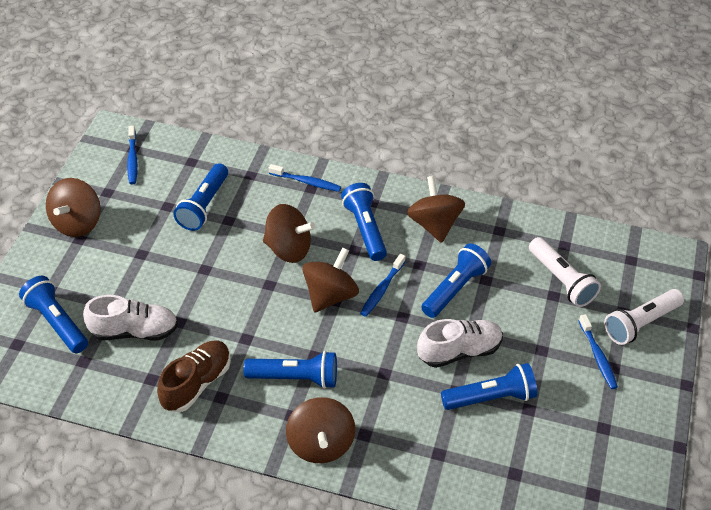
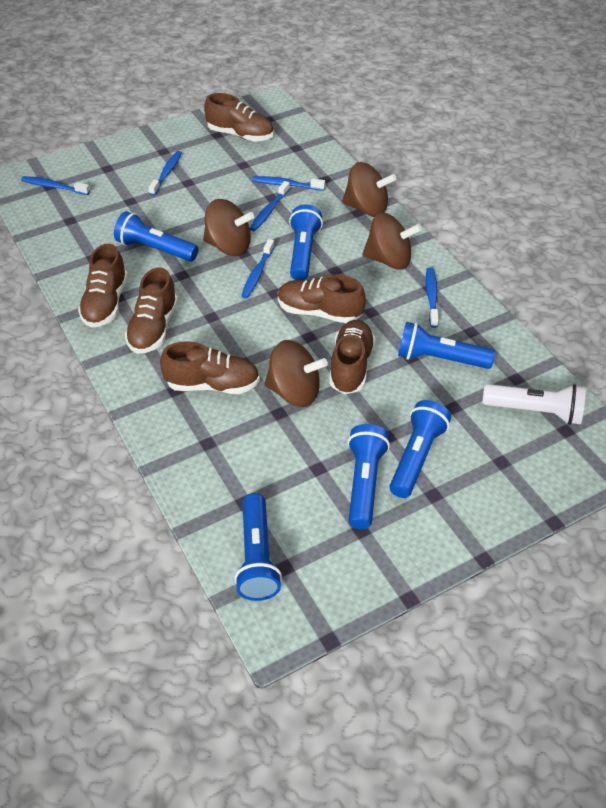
blue toothbrush: 4 -> 6
brown shoe: 1 -> 6
brown spinning top: 5 -> 4
white flashlight: 2 -> 1
white shoe: 2 -> 0

